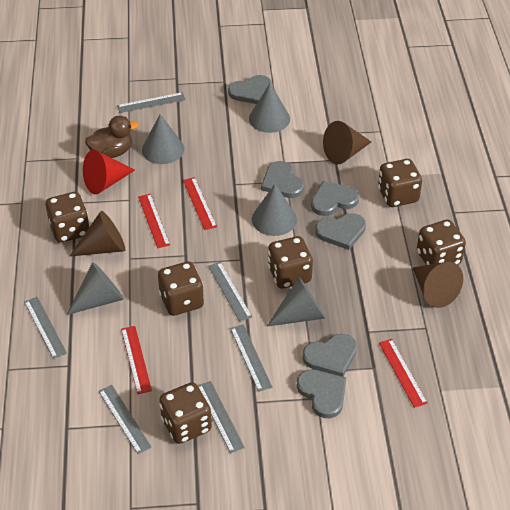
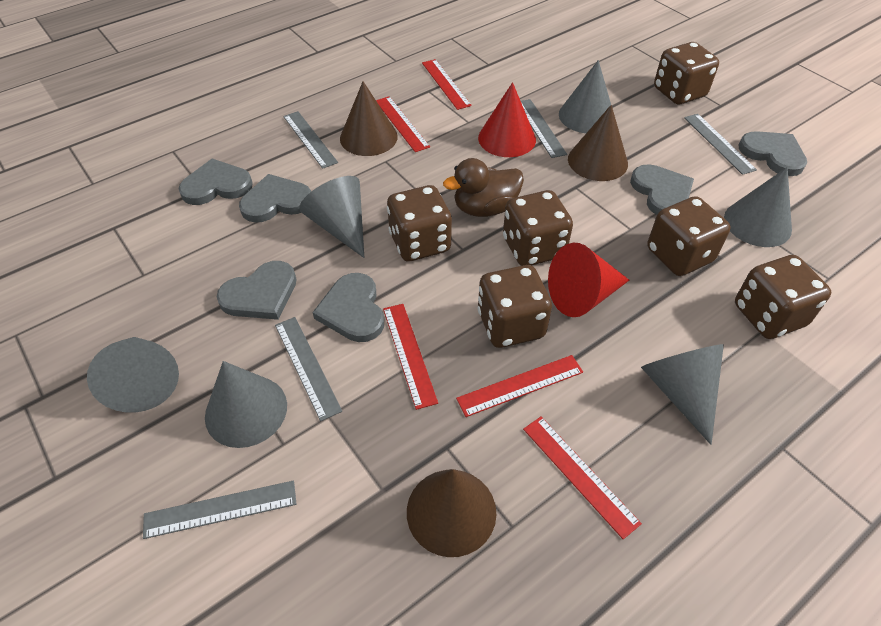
grey cone: 5 -> 6
grey ruler: 6 -> 5
red cone: 1 -> 2
red ruler: 4 -> 5

